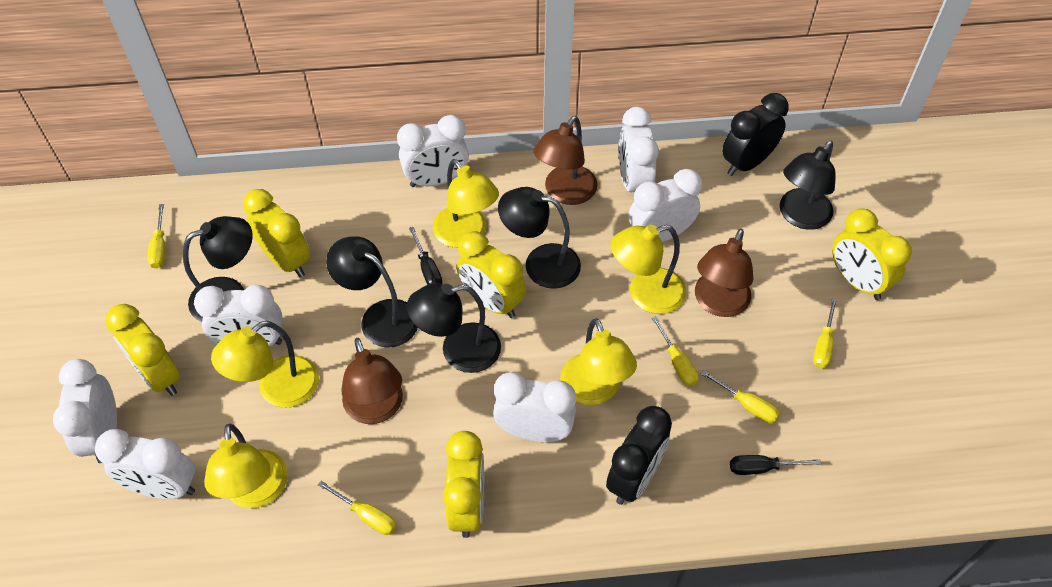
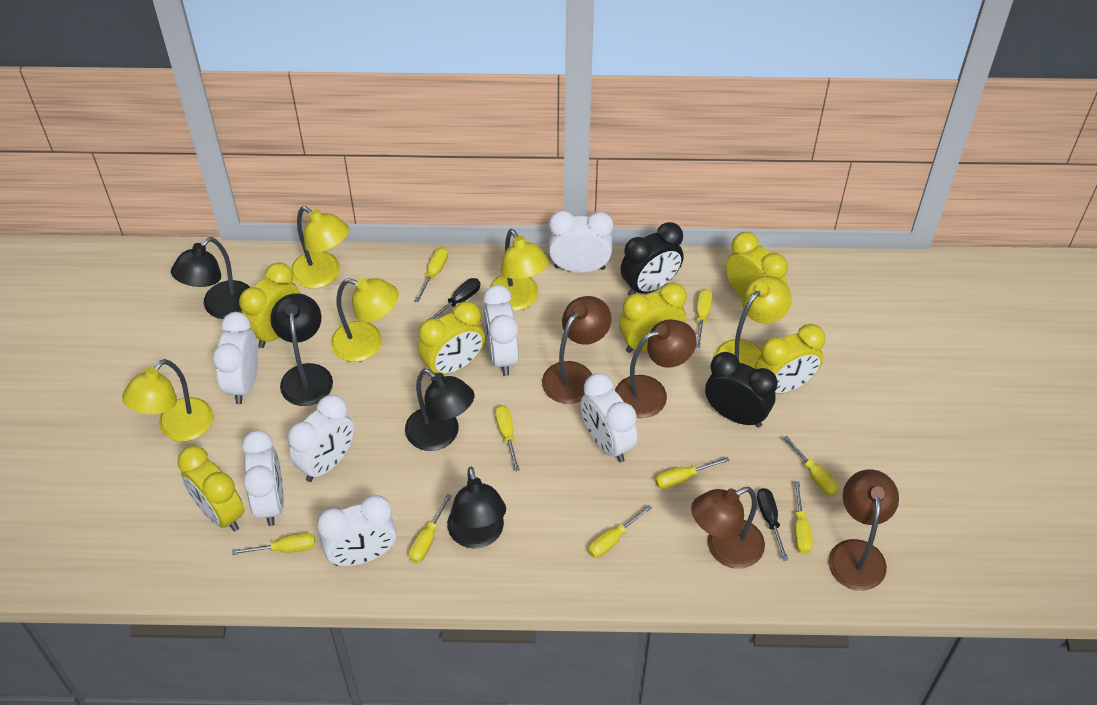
black lamp: 5 -> 4
brown lamp: 3 -> 4
yellow clock: 5 -> 6
yellow screwdriver: 5 -> 9

